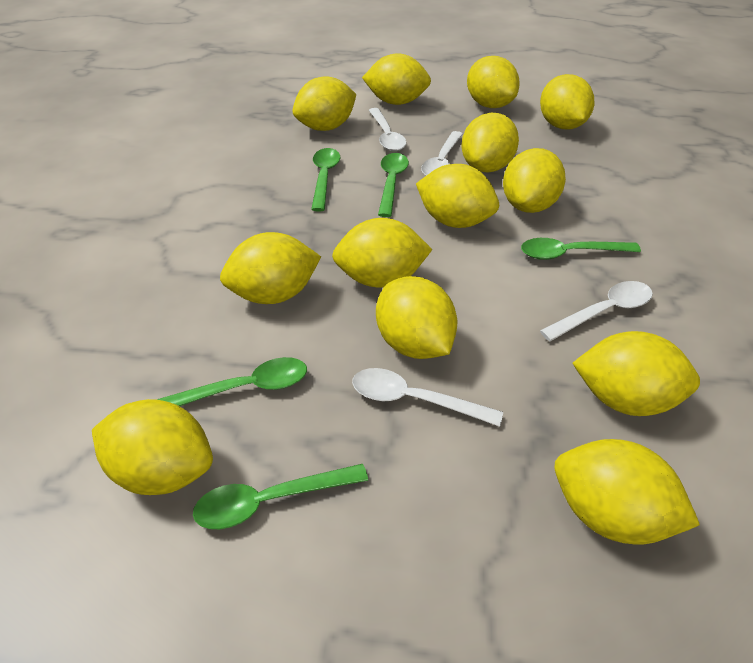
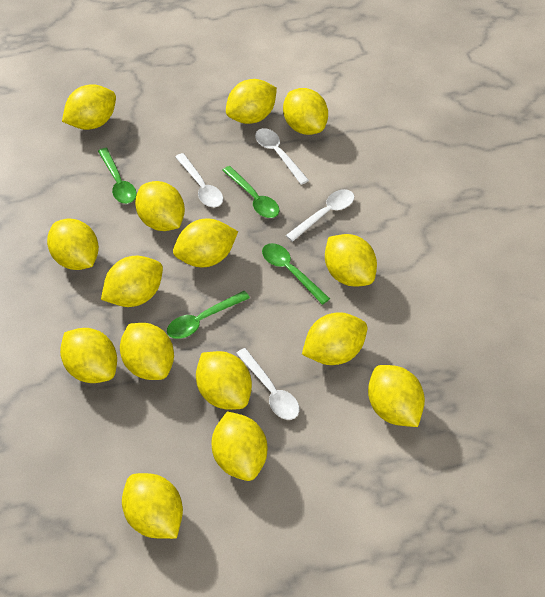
green spoon: 5 -> 4
yellow lemon: 13 -> 15

